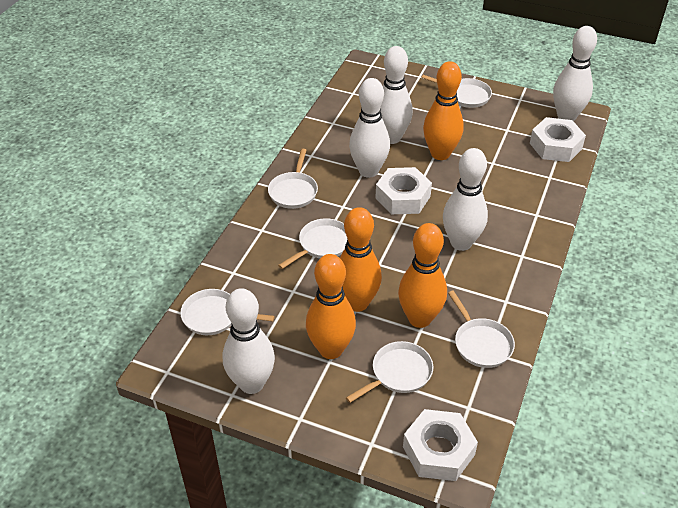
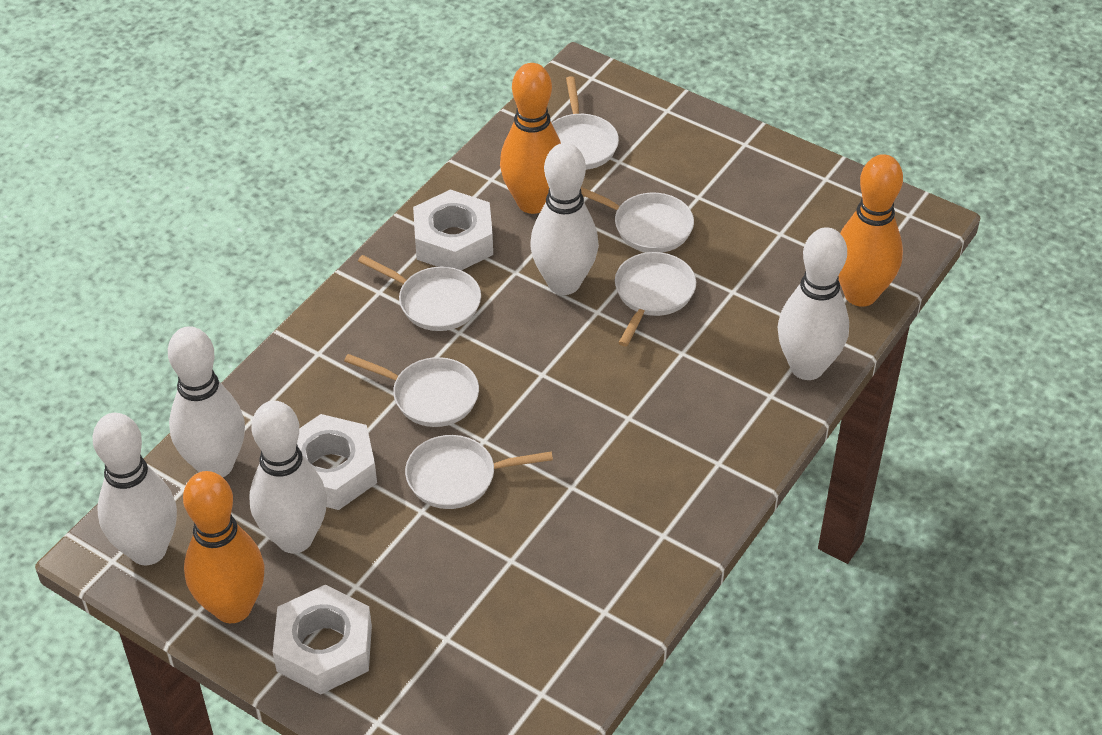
orange bowling pin: 4 -> 3

